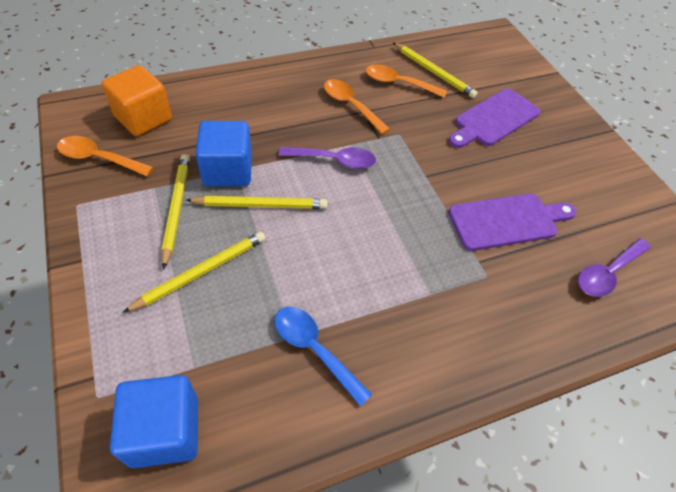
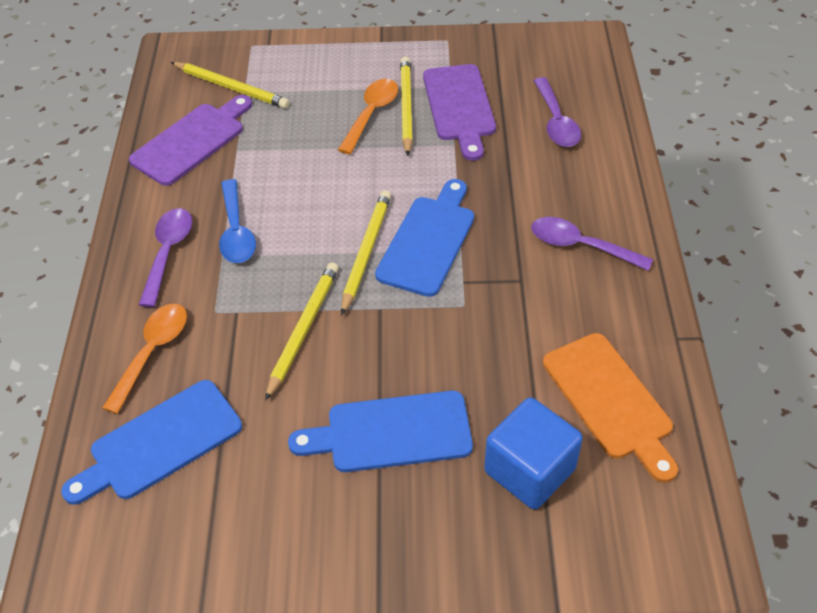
blue cube: 2 -> 1
blue cutting board: 0 -> 3
orange cube: 1 -> 0
orange cutting board: 0 -> 1
orange spoon: 3 -> 2
purple spoon: 2 -> 3

